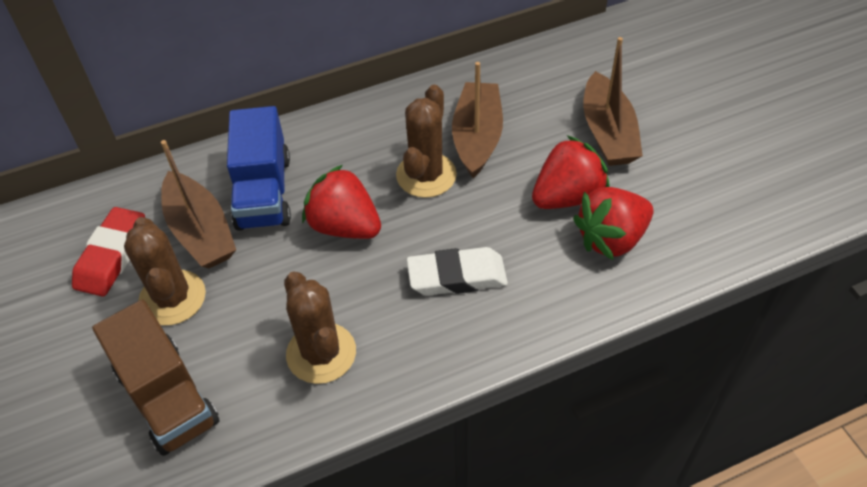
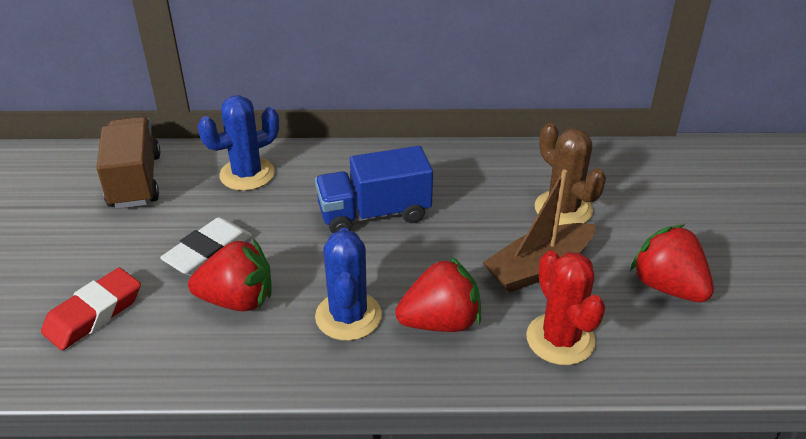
blue cactus: 0 -> 2
brown boat: 3 -> 1
brown cactus: 3 -> 1
red cactus: 0 -> 1

